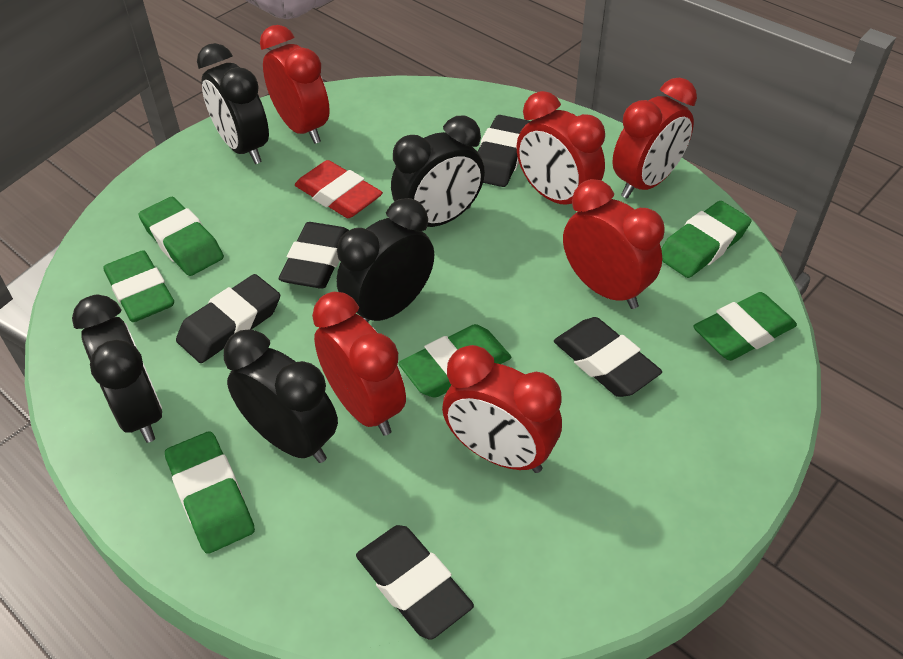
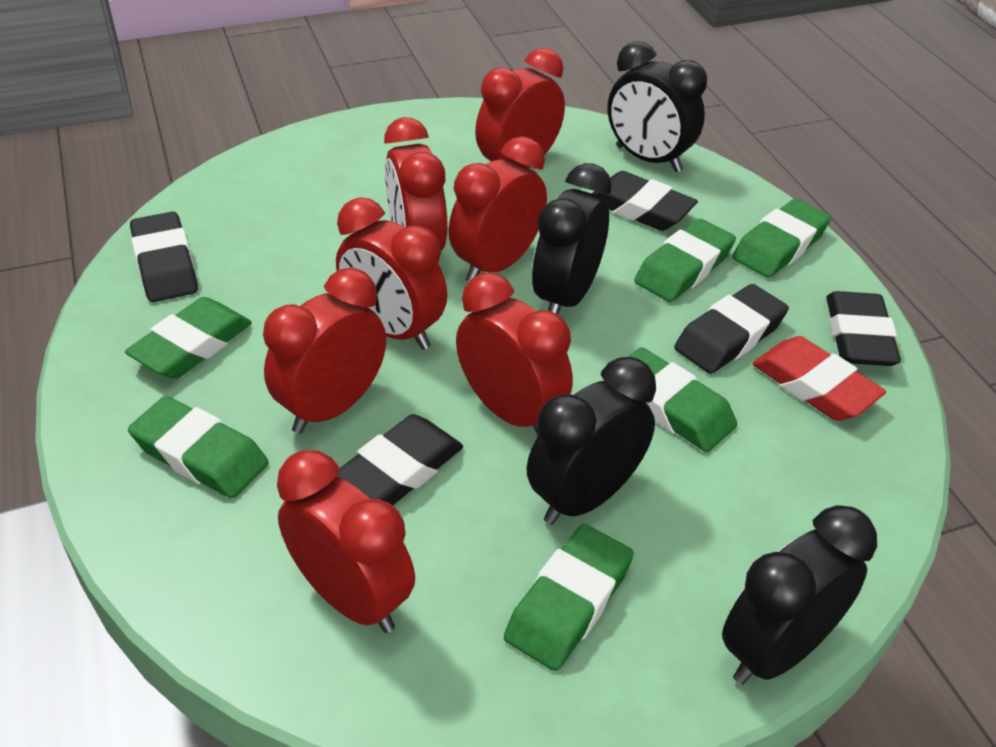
black clock: 5 -> 4
red clock: 6 -> 7

